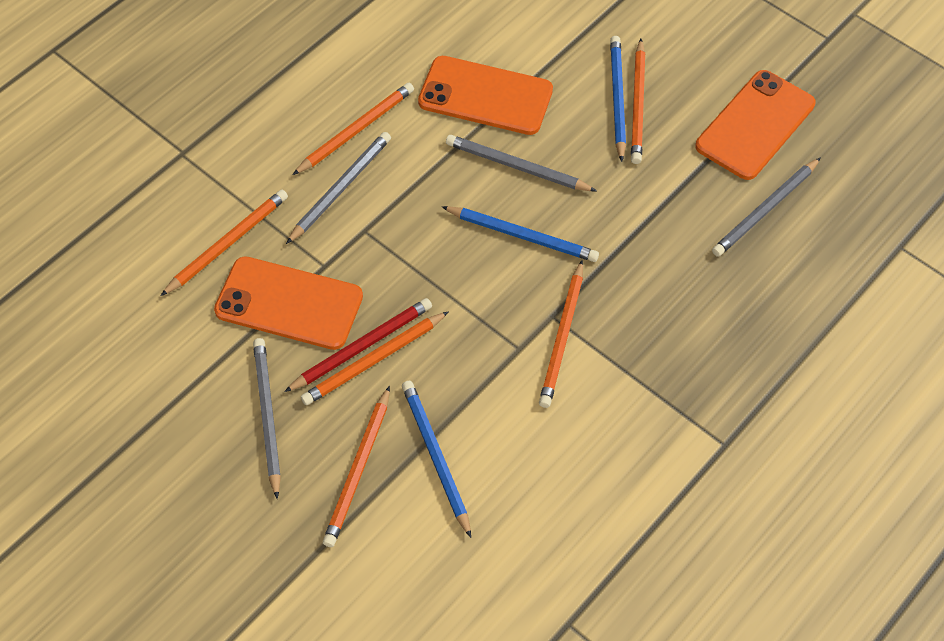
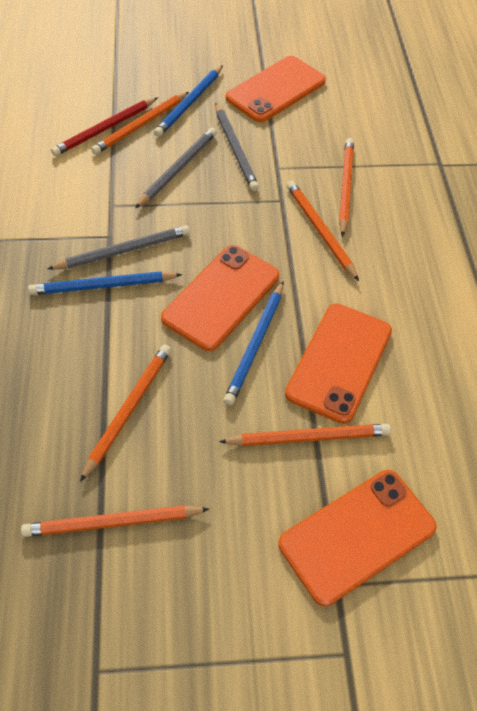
grey pencil: 4 -> 3
orange phone: 3 -> 4

